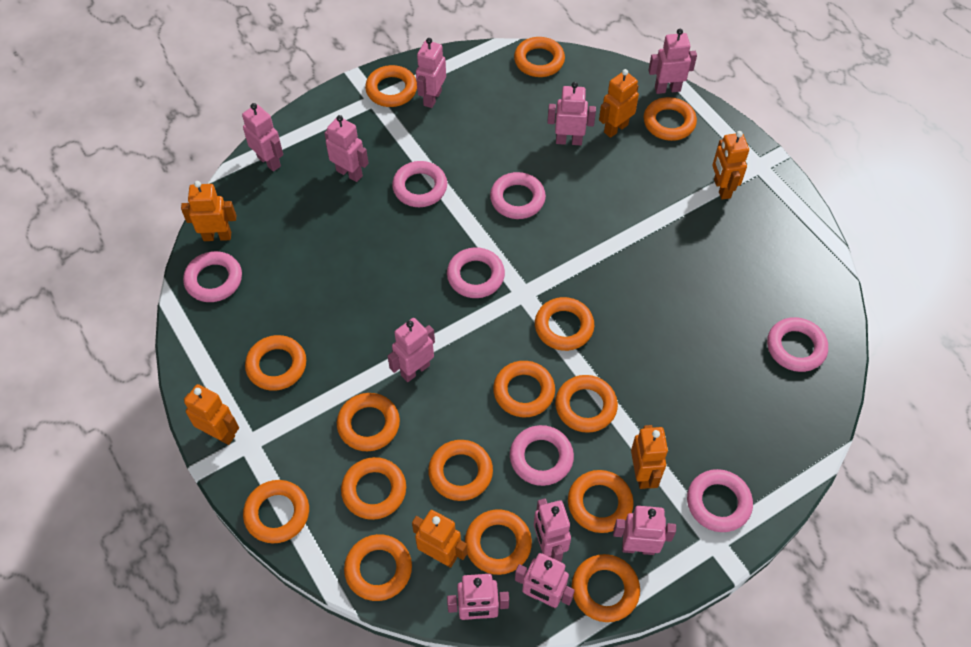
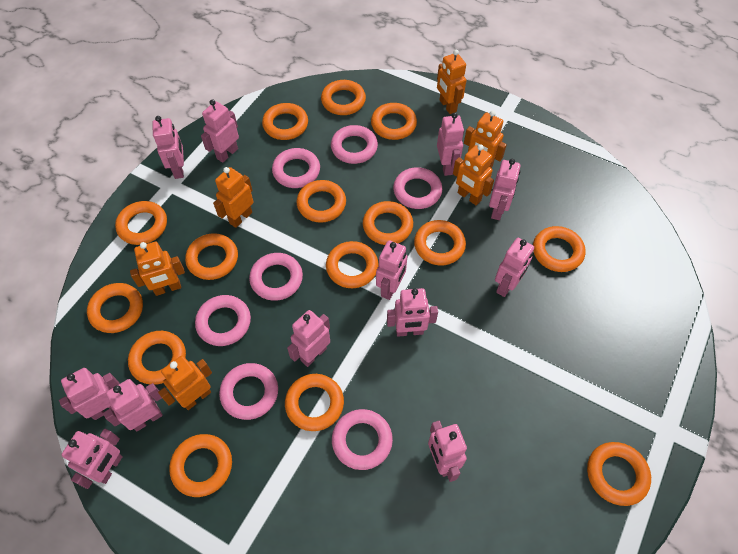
pink robot: 10 -> 12

